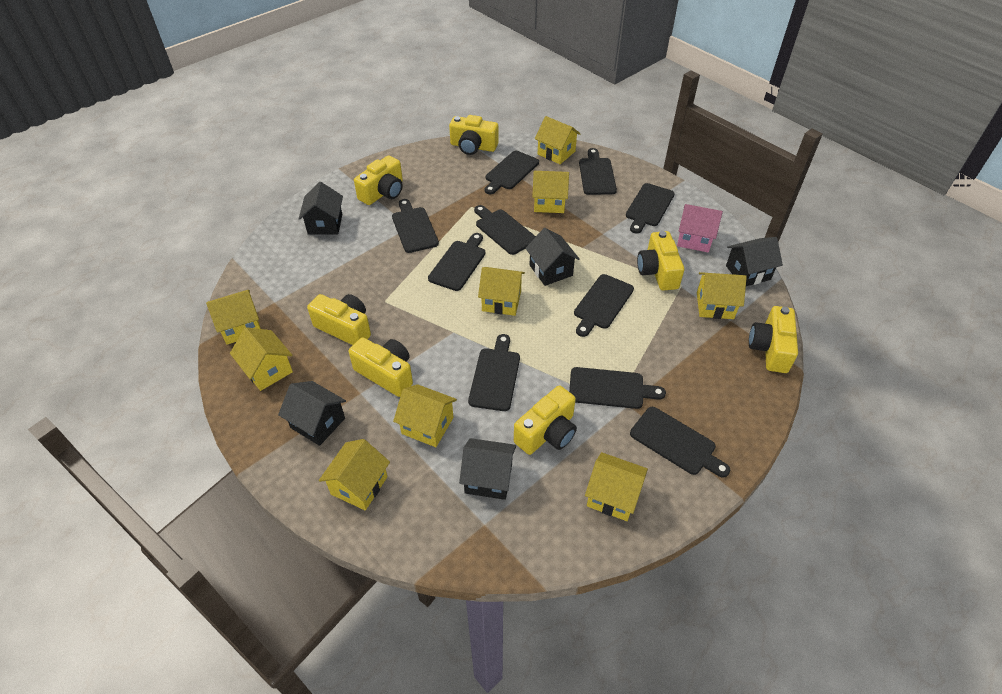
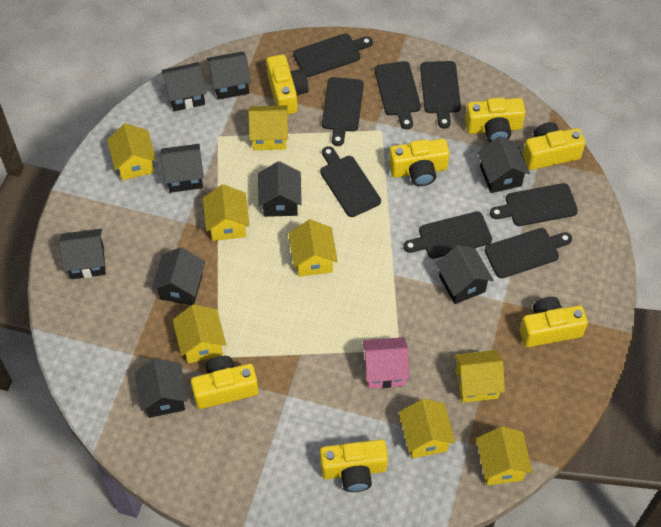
black cutting board: 10 -> 8
black house: 5 -> 9
yellow house: 9 -> 8

